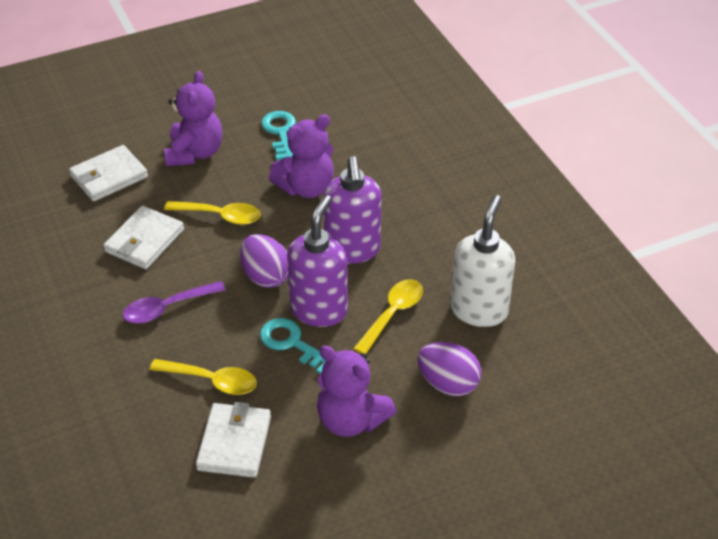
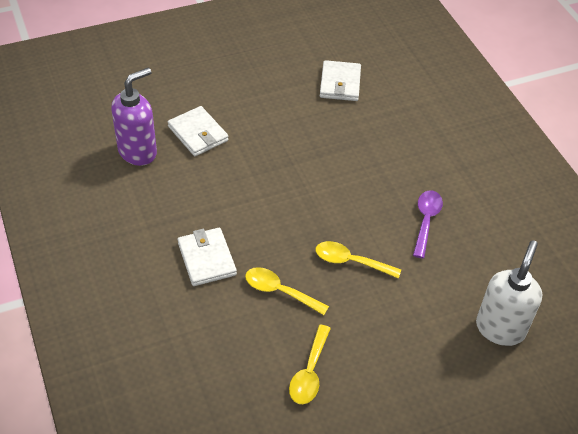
purple egg: 2 -> 0
purple soap dispenser: 2 -> 1
purple teddy bear: 3 -> 0
turquoise key: 2 -> 0

